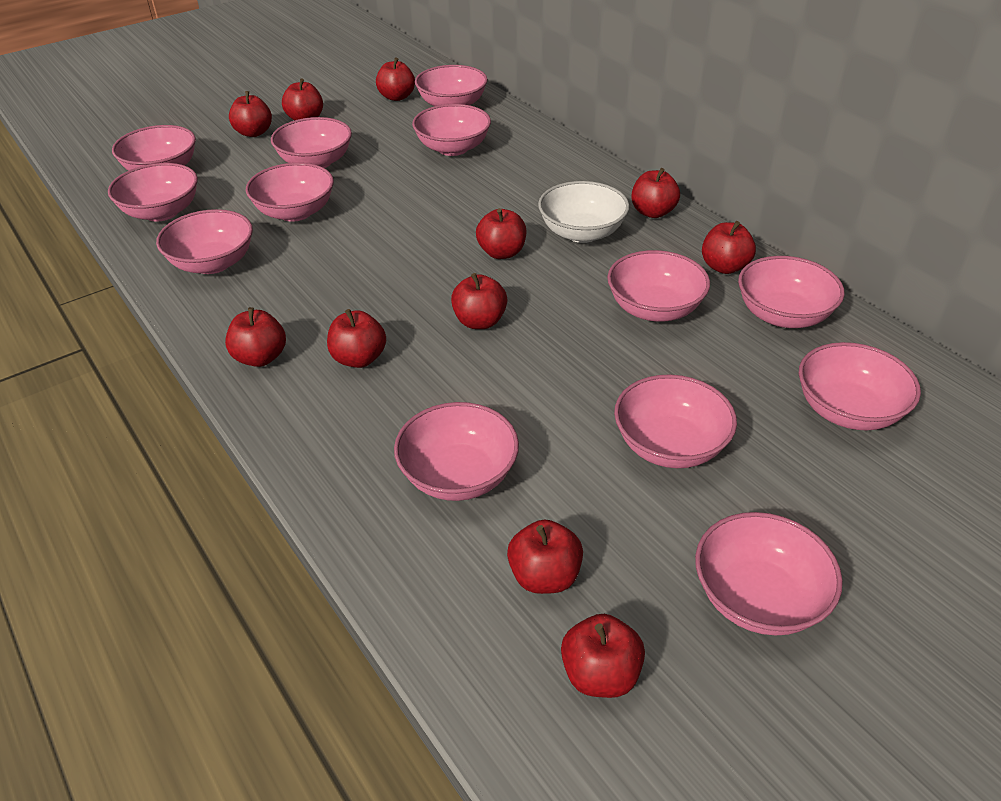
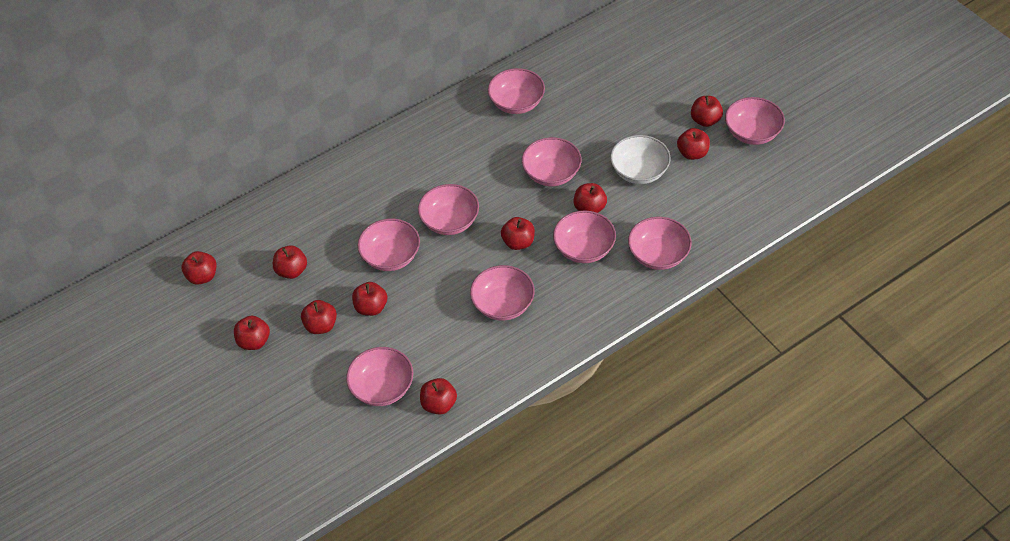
pink bowl: 13 -> 9
red apple: 11 -> 10

